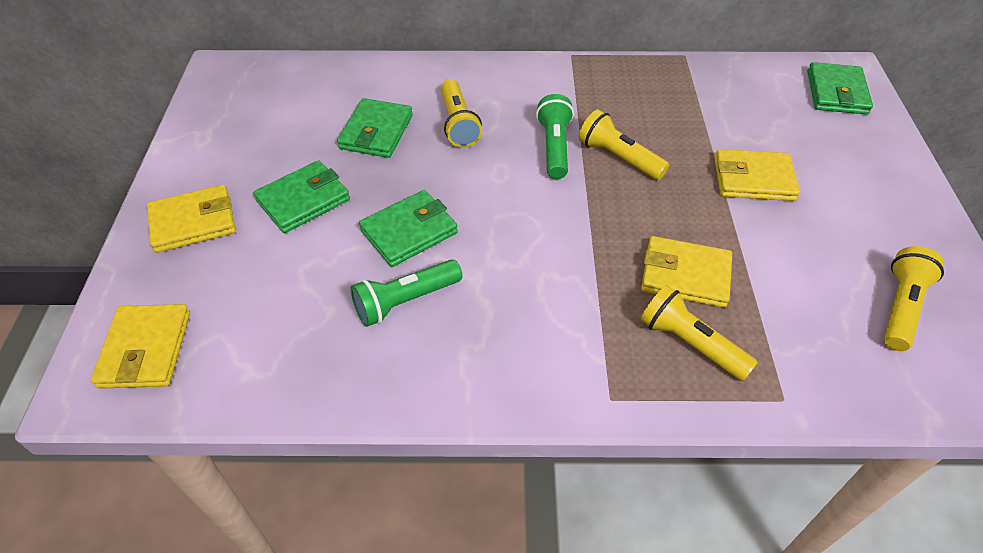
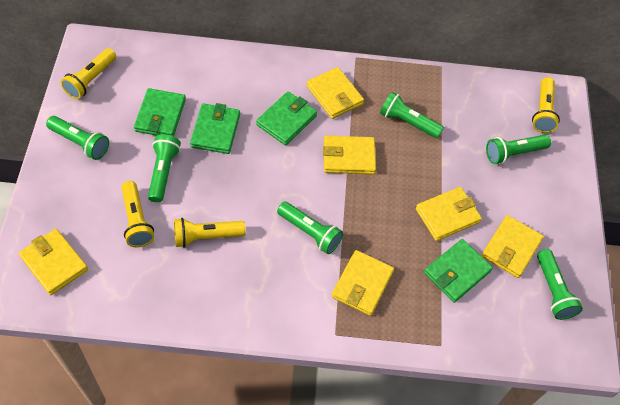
green flashlight: 2 -> 6
yellow wallet: 4 -> 6

